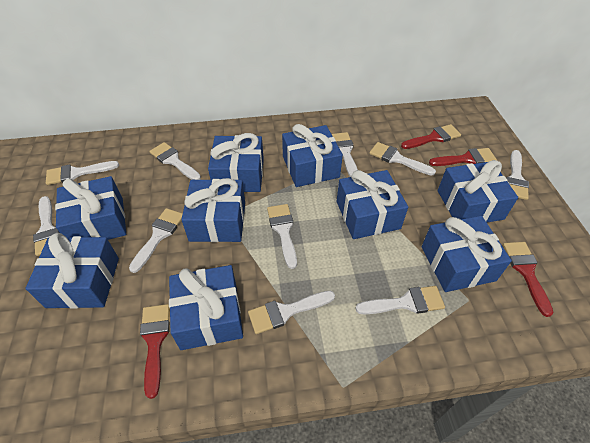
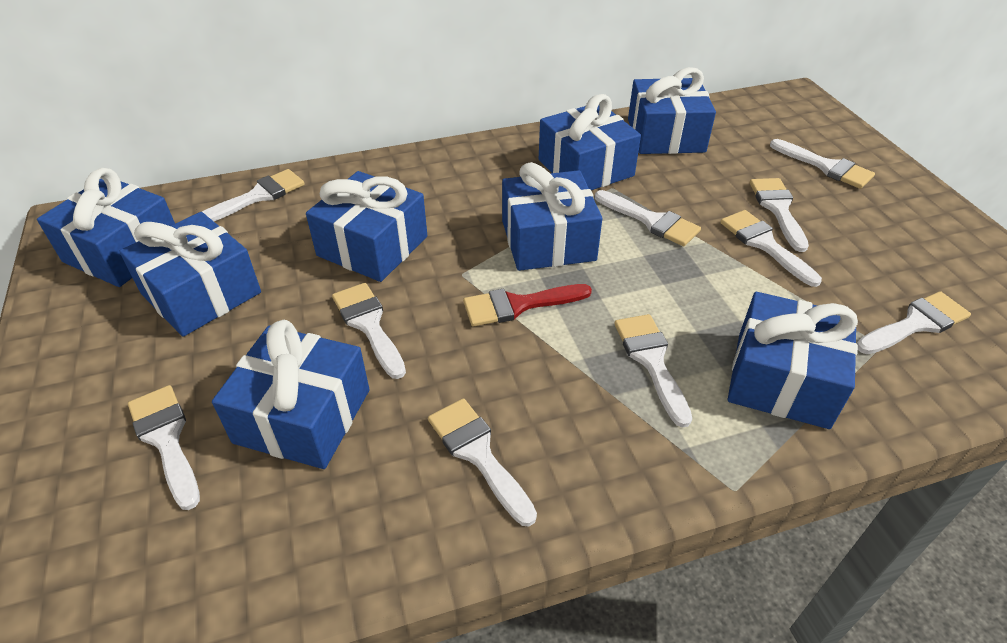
blue gift: 9 -> 8
red brush: 4 -> 1

